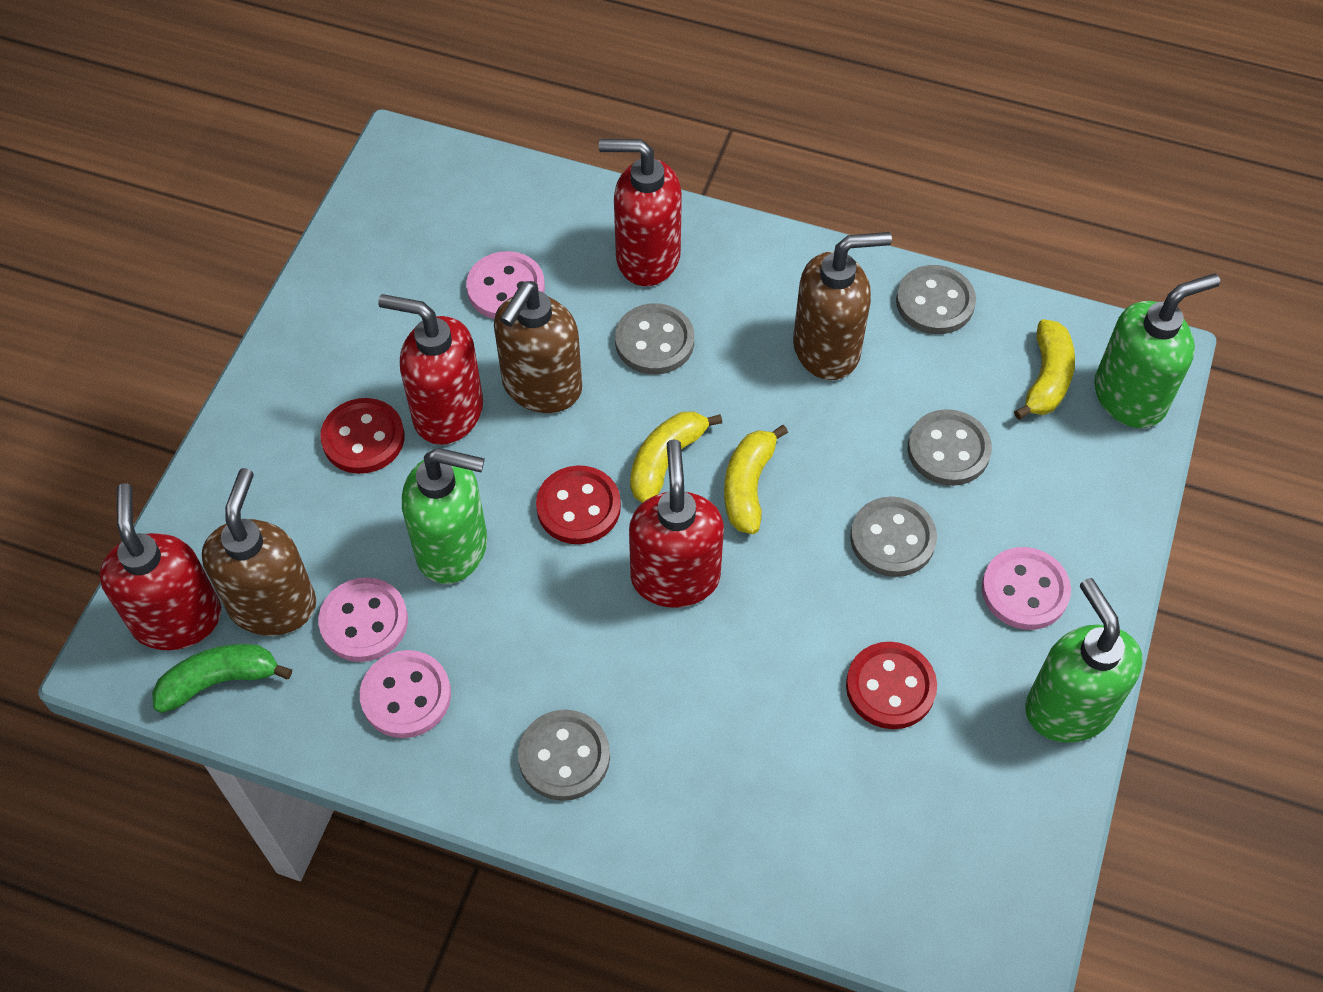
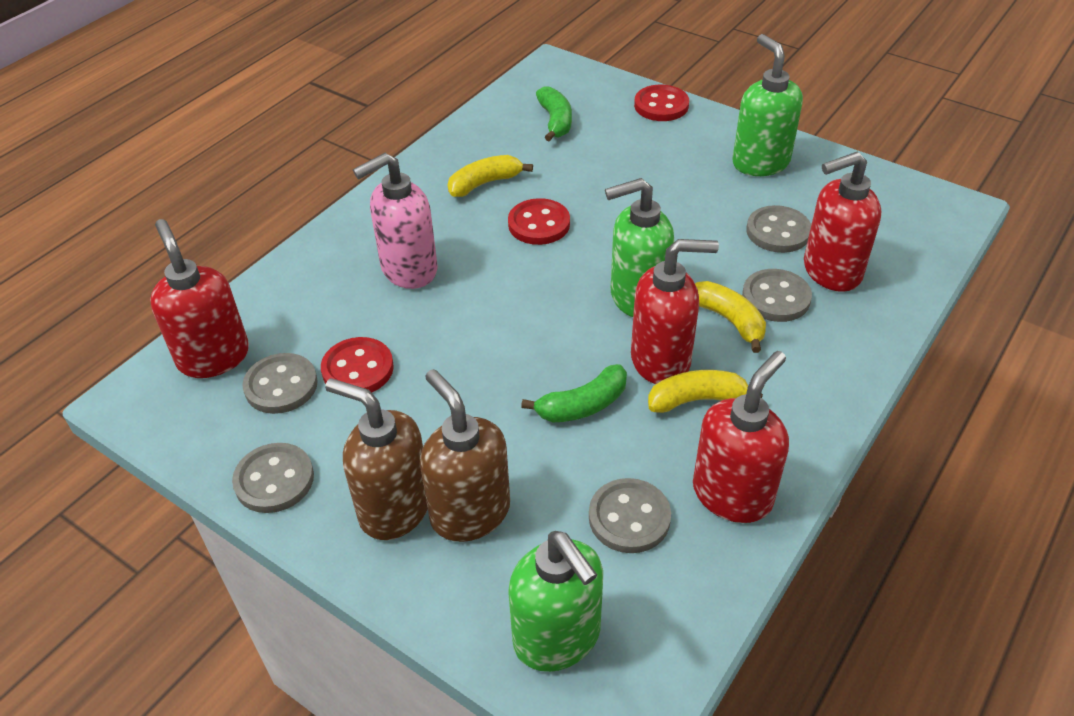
brown soap dispenser: 3 -> 2
green banana: 1 -> 2
pink button: 4 -> 0
pink soap dispenser: 0 -> 1

